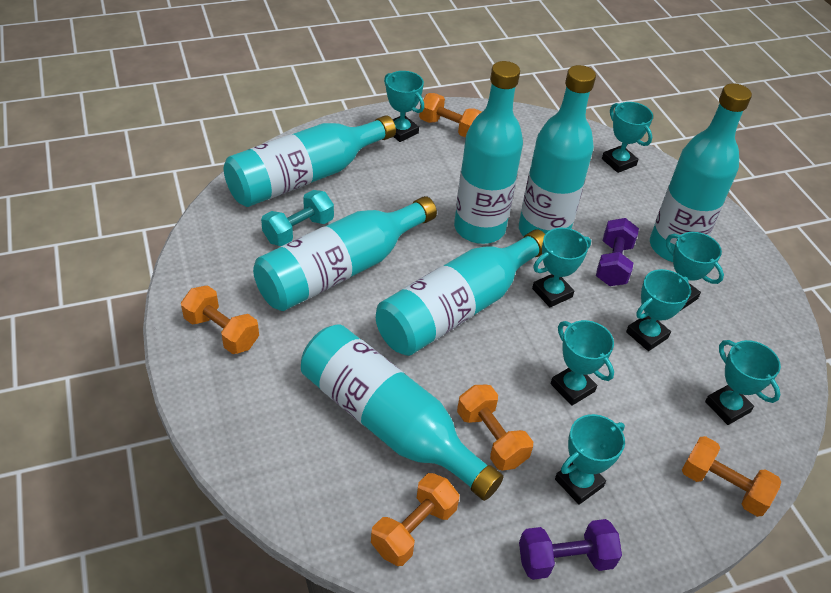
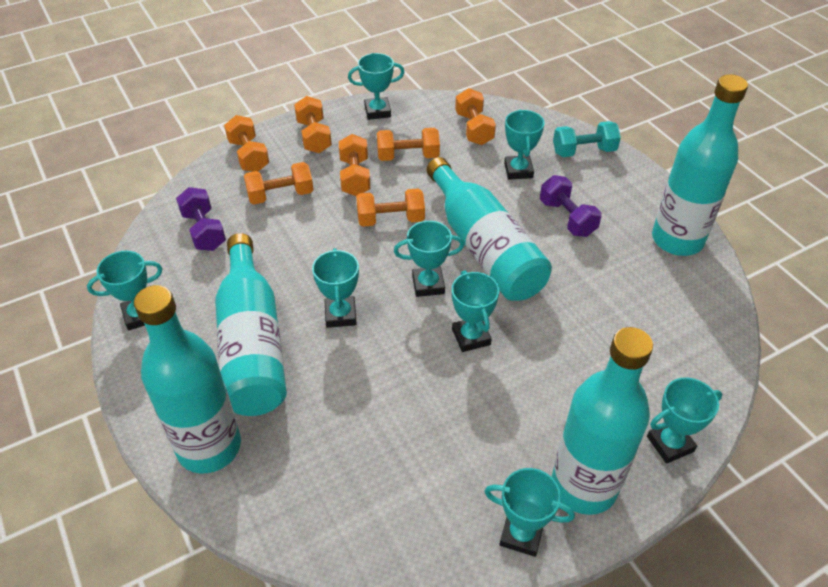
orange dumbbell: 5 -> 7
turquoise bottle: 7 -> 5

